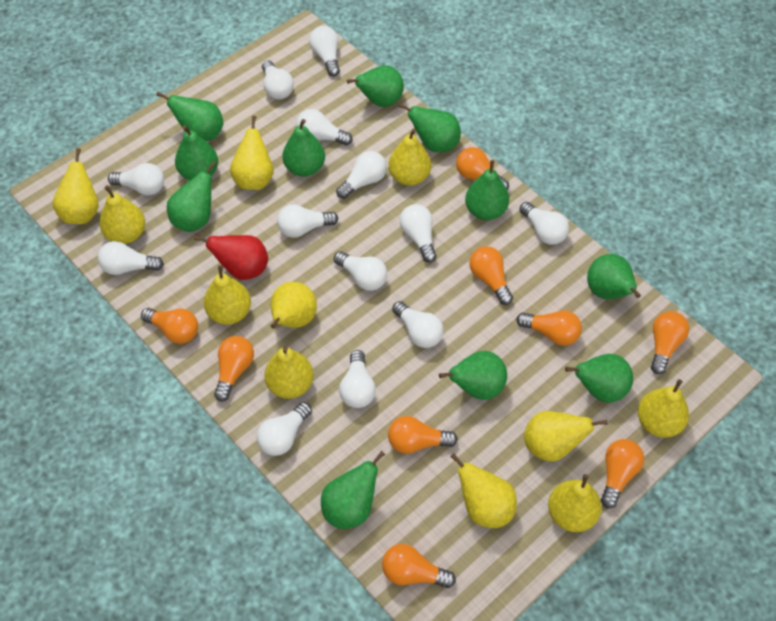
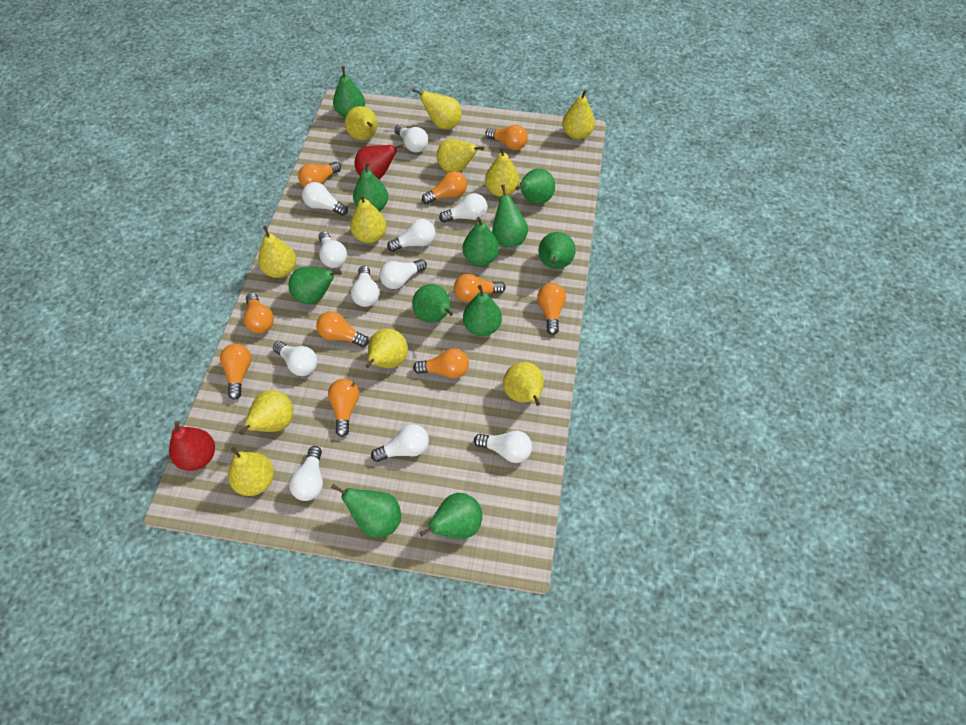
orange light bulb: 9 -> 10
red pear: 1 -> 2
white light bulb: 13 -> 11

